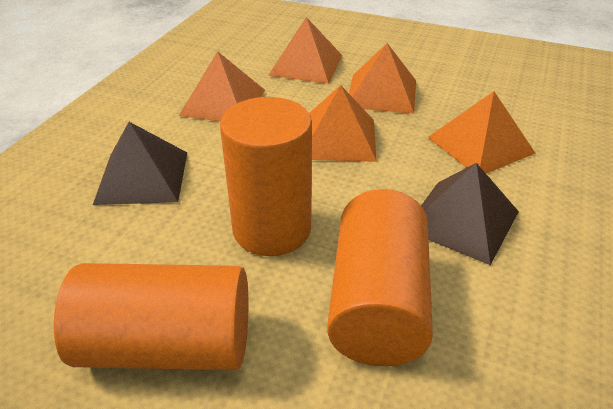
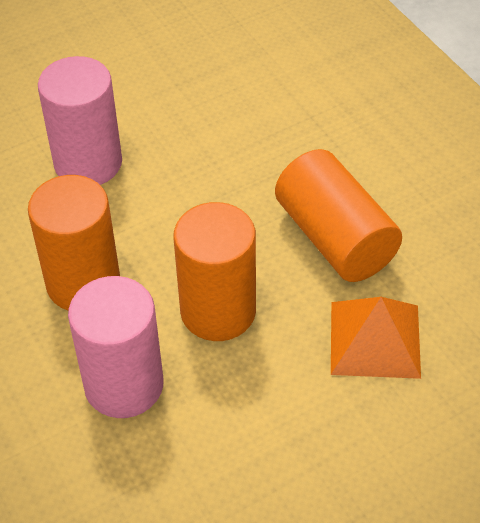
brown pyramid: 2 -> 0
orange pyramid: 5 -> 1
pink cylinder: 0 -> 2

